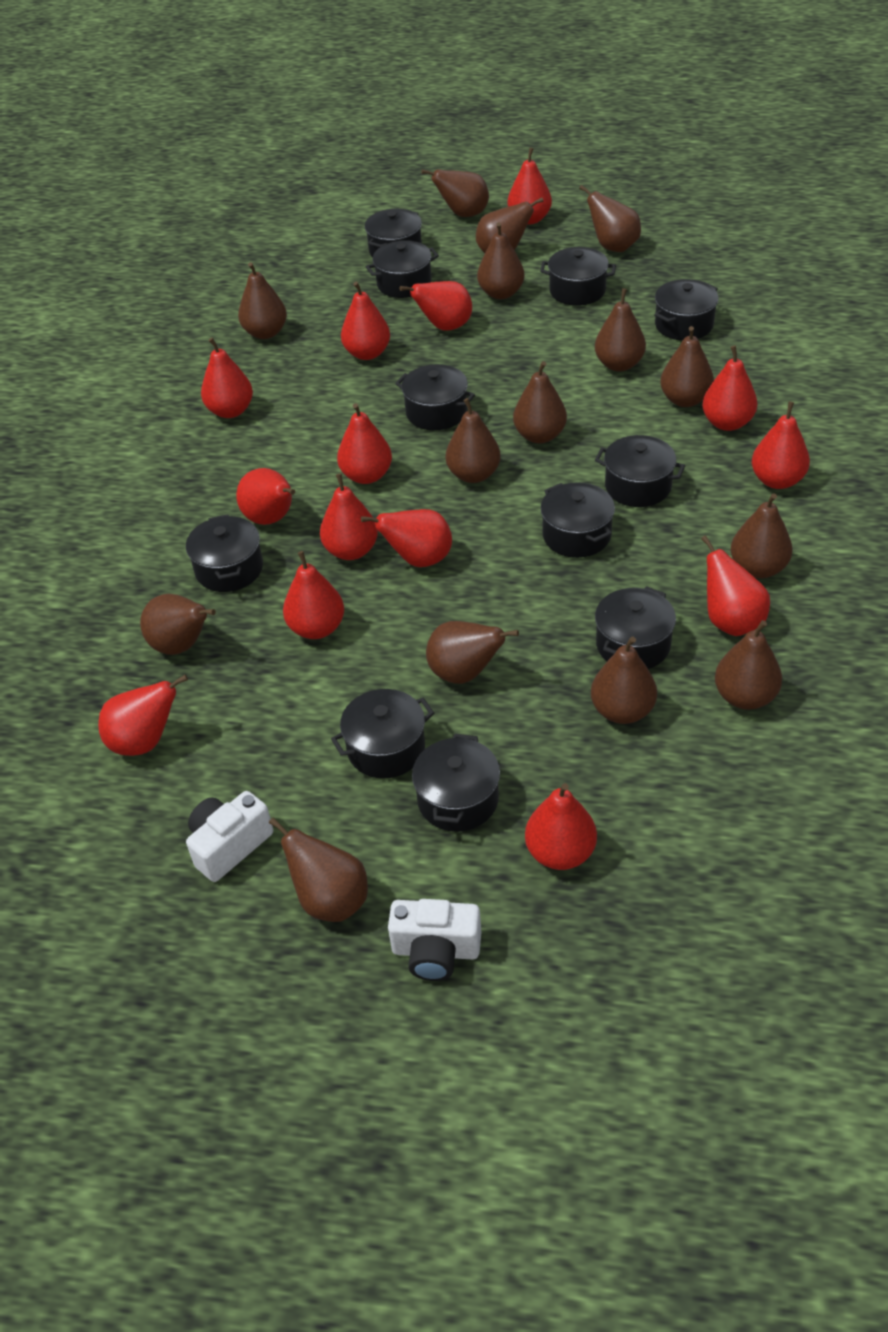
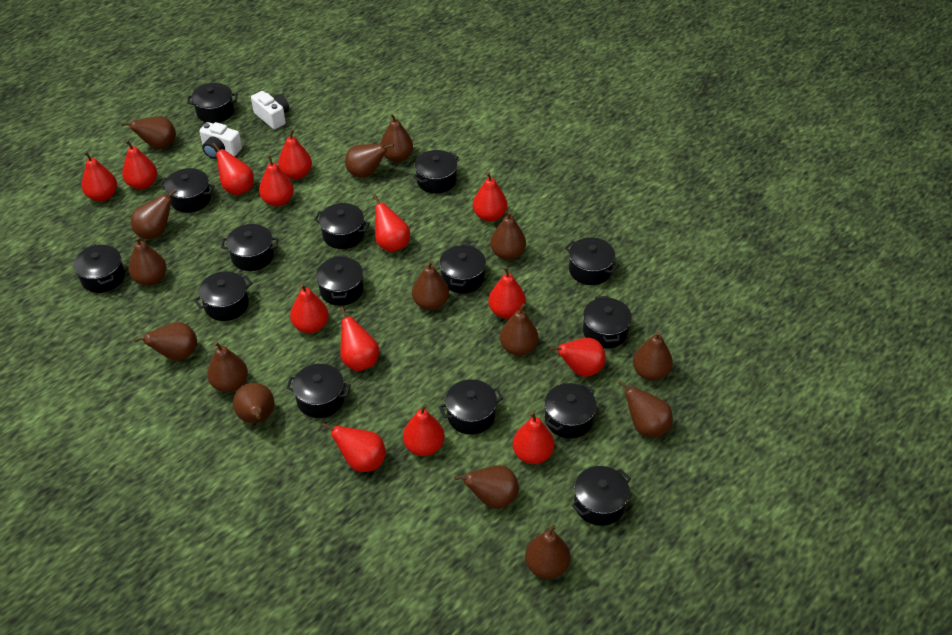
black pot: 11 -> 15

